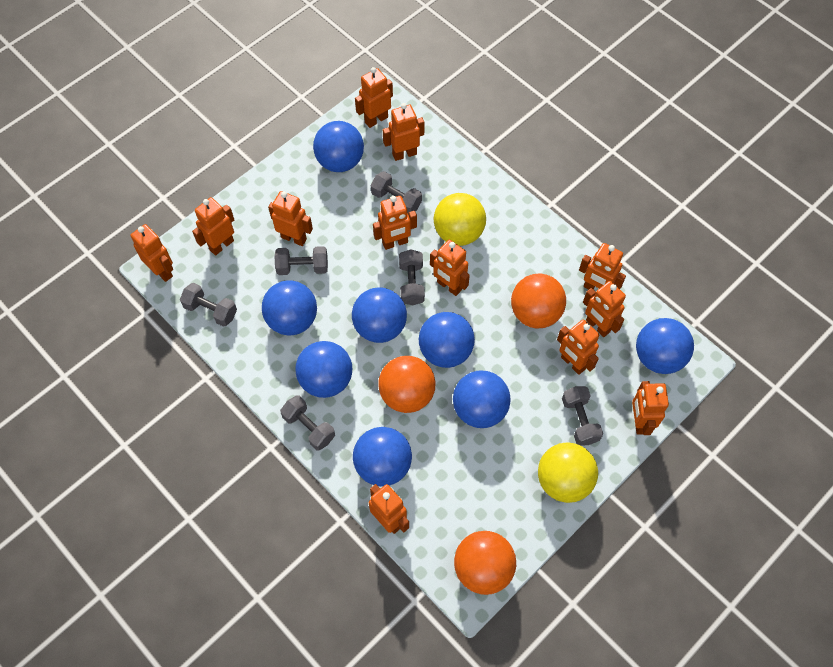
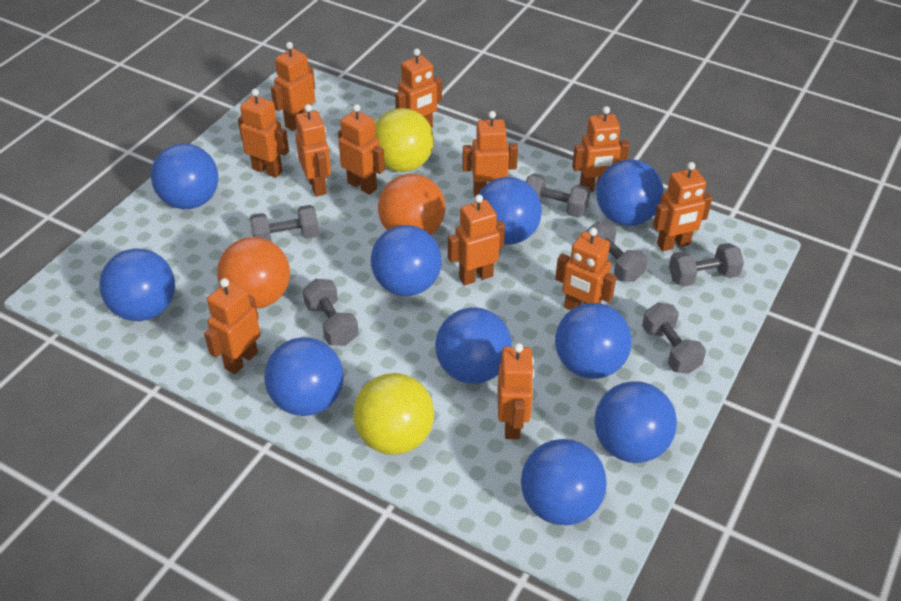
blue ball: 8 -> 10
orange ball: 3 -> 2

